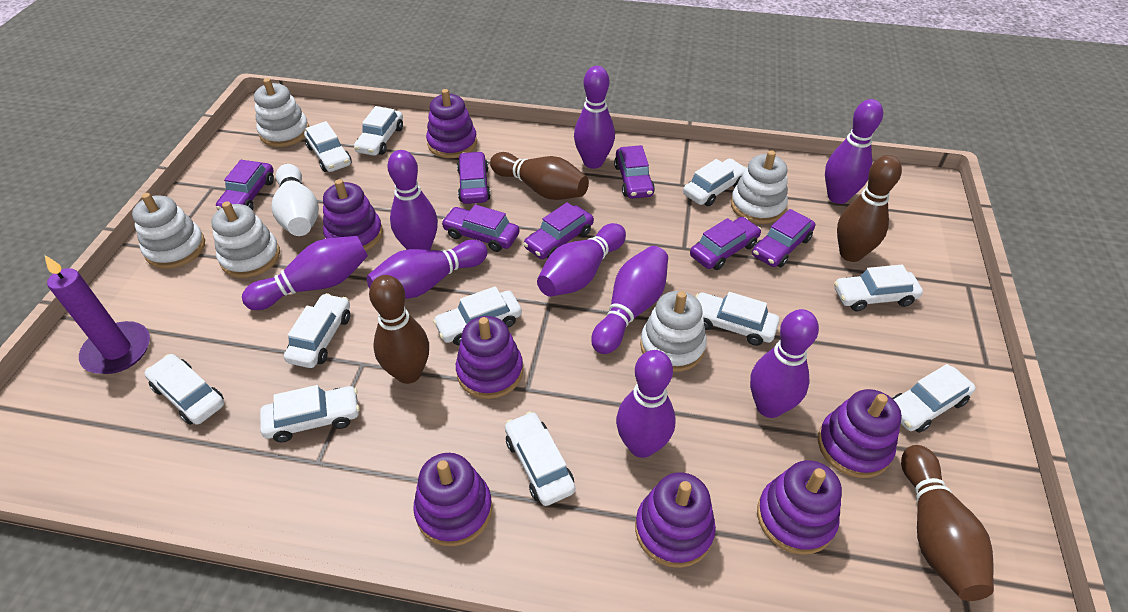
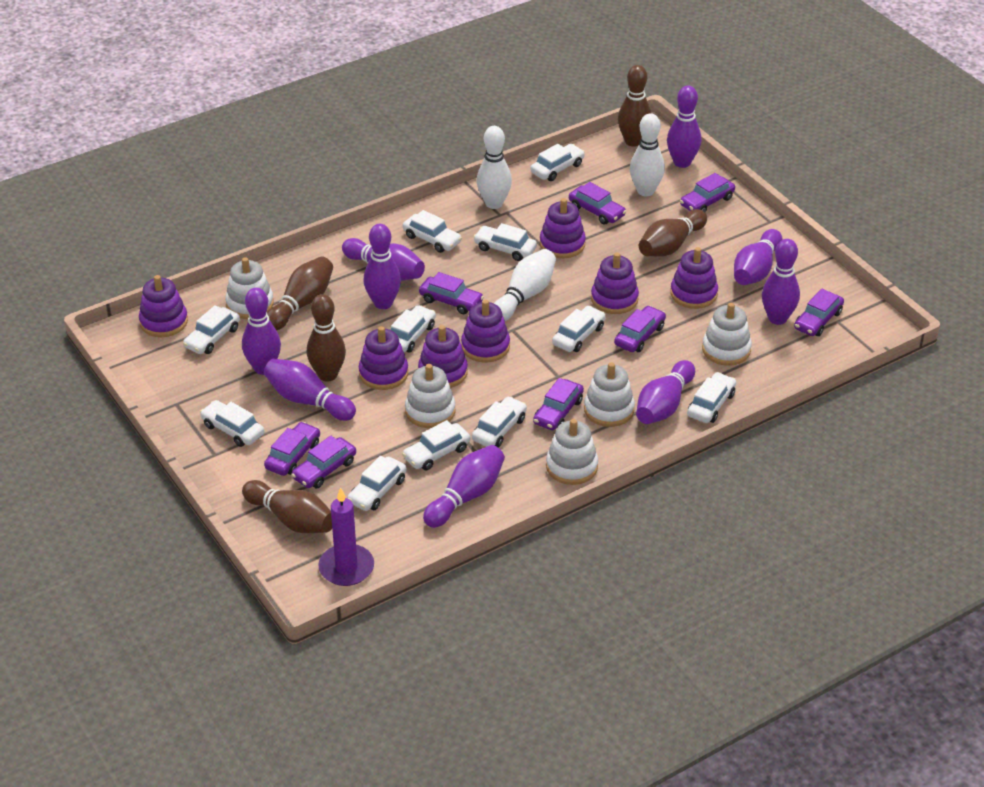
brown bowling pin: 4 -> 5
purple car: 7 -> 8
white bowling pin: 1 -> 3

